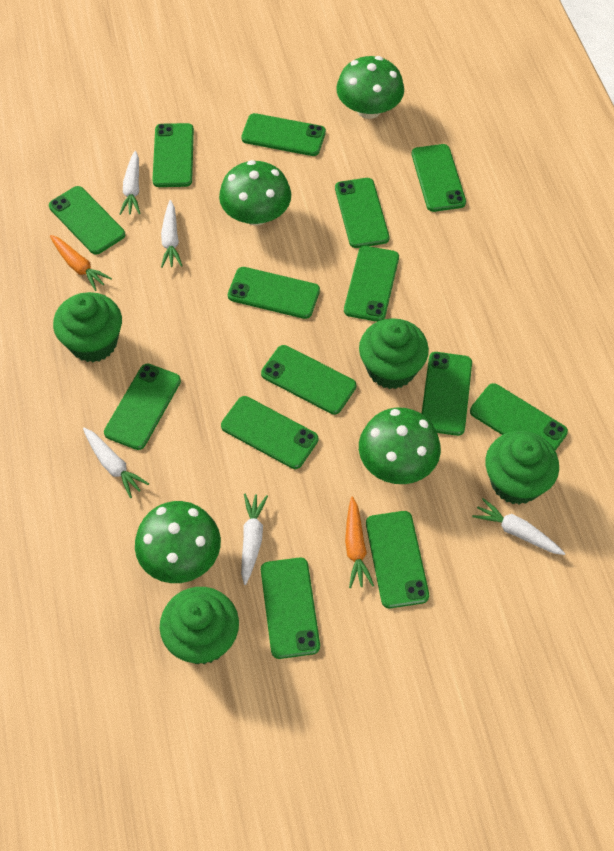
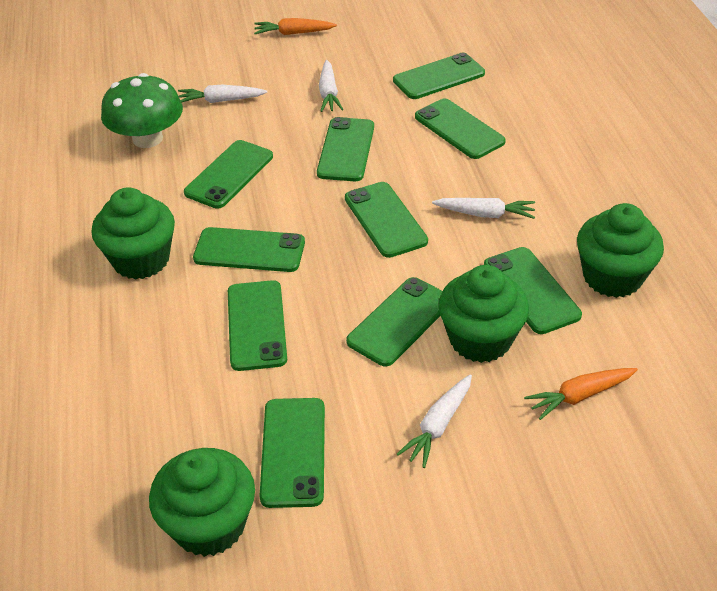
green mushroom: 4 -> 1
green phone: 14 -> 10
white carrot: 5 -> 4

